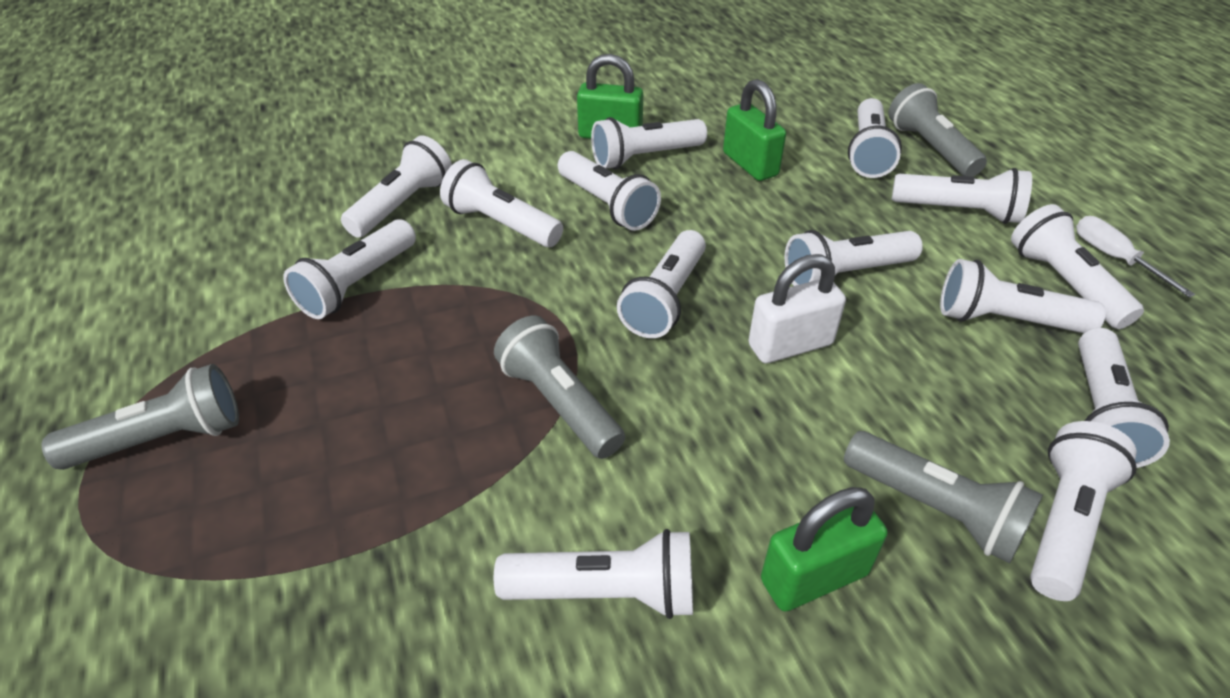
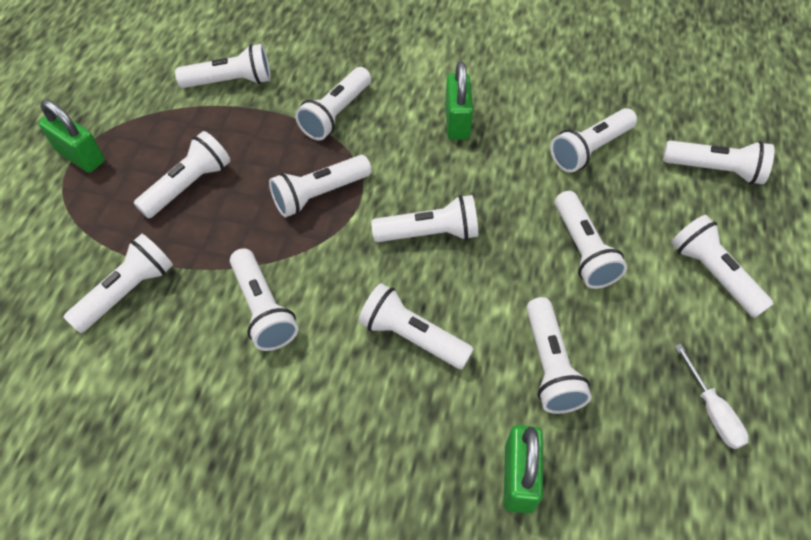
grey flashlight: 4 -> 0
white flashlight: 14 -> 13
white padlock: 1 -> 0

